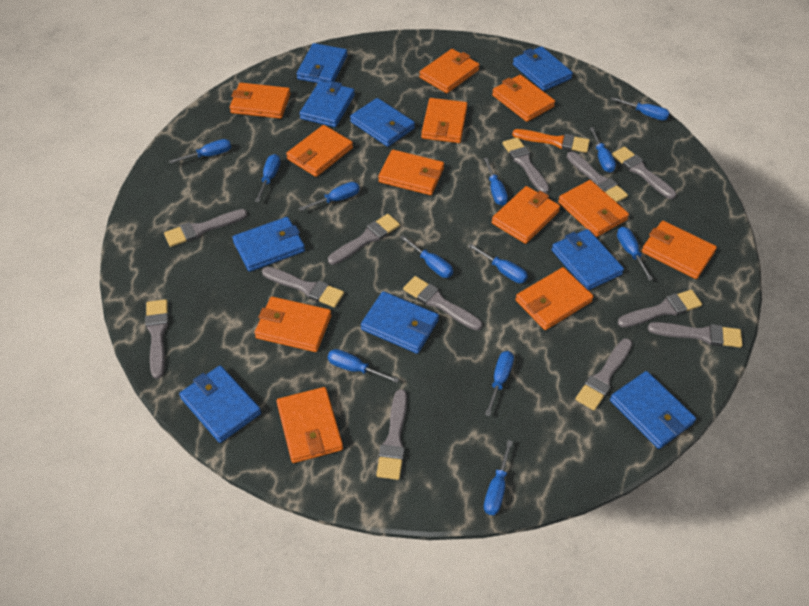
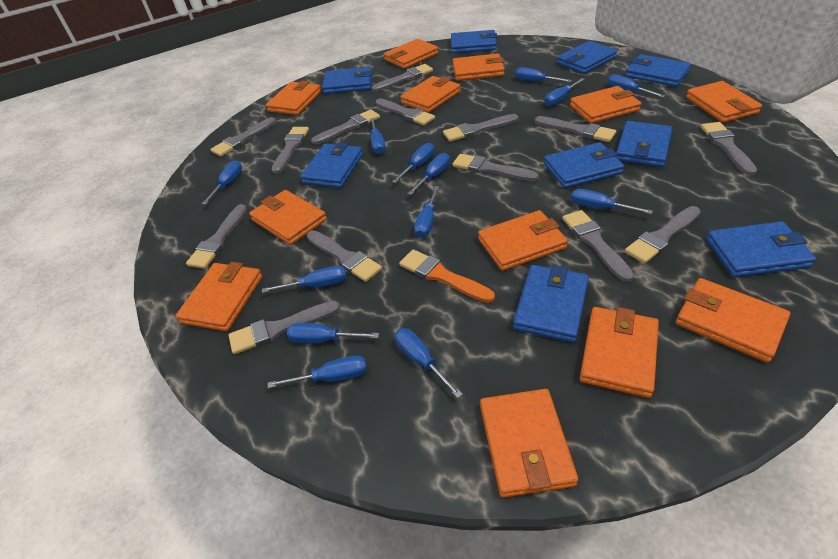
blue screwdriver: 12 -> 13
grey brush: 12 -> 14

